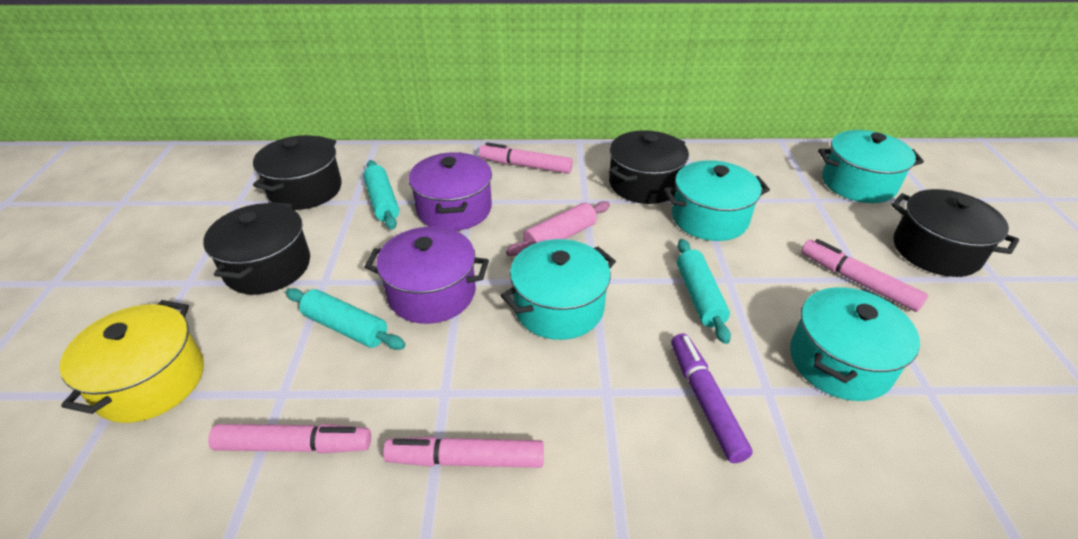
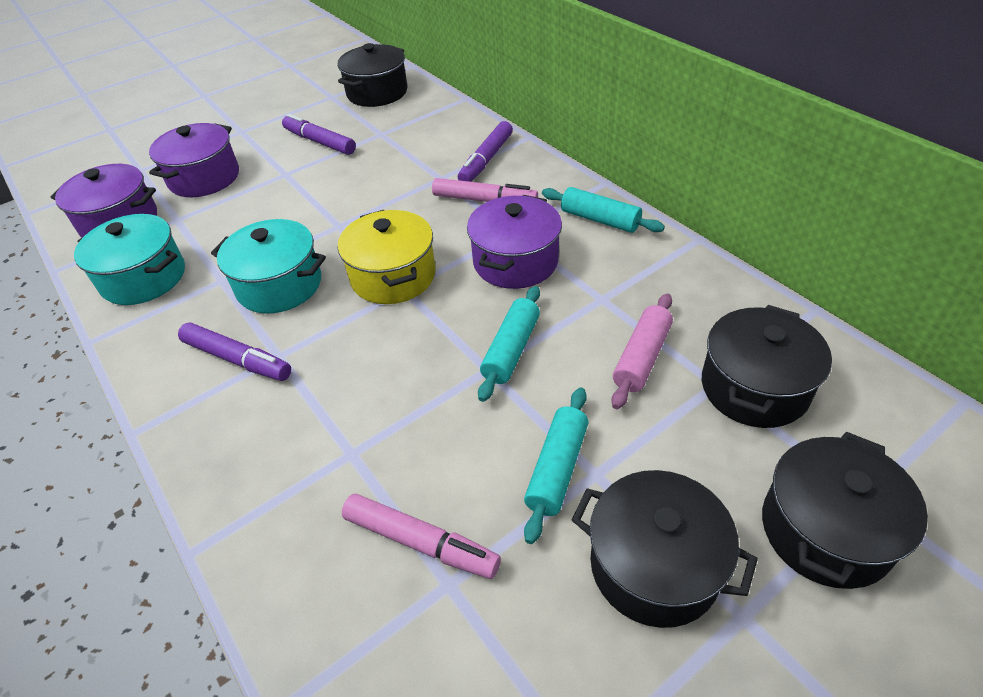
pink marker: 4 -> 2
purple marker: 1 -> 3
purple pot: 2 -> 3
turquoise pot: 4 -> 2

